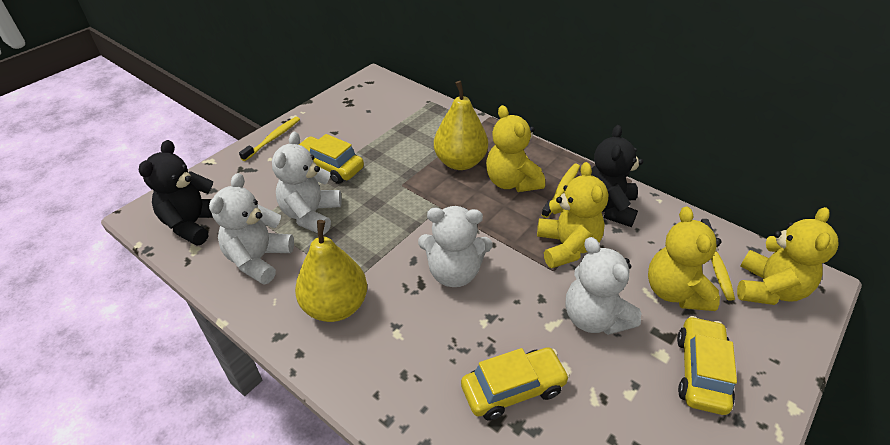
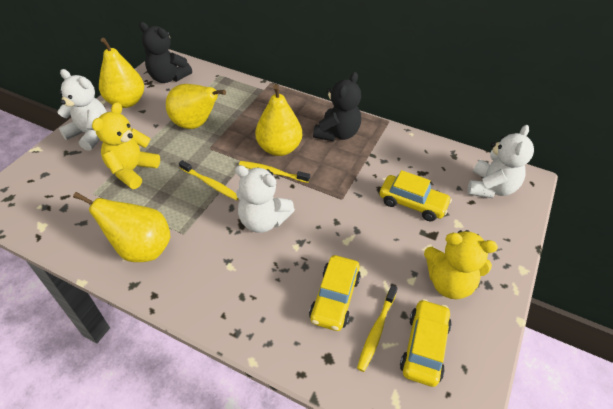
white teddy bear: 4 -> 3
yellow pear: 2 -> 4
yellow teddy bear: 4 -> 2

